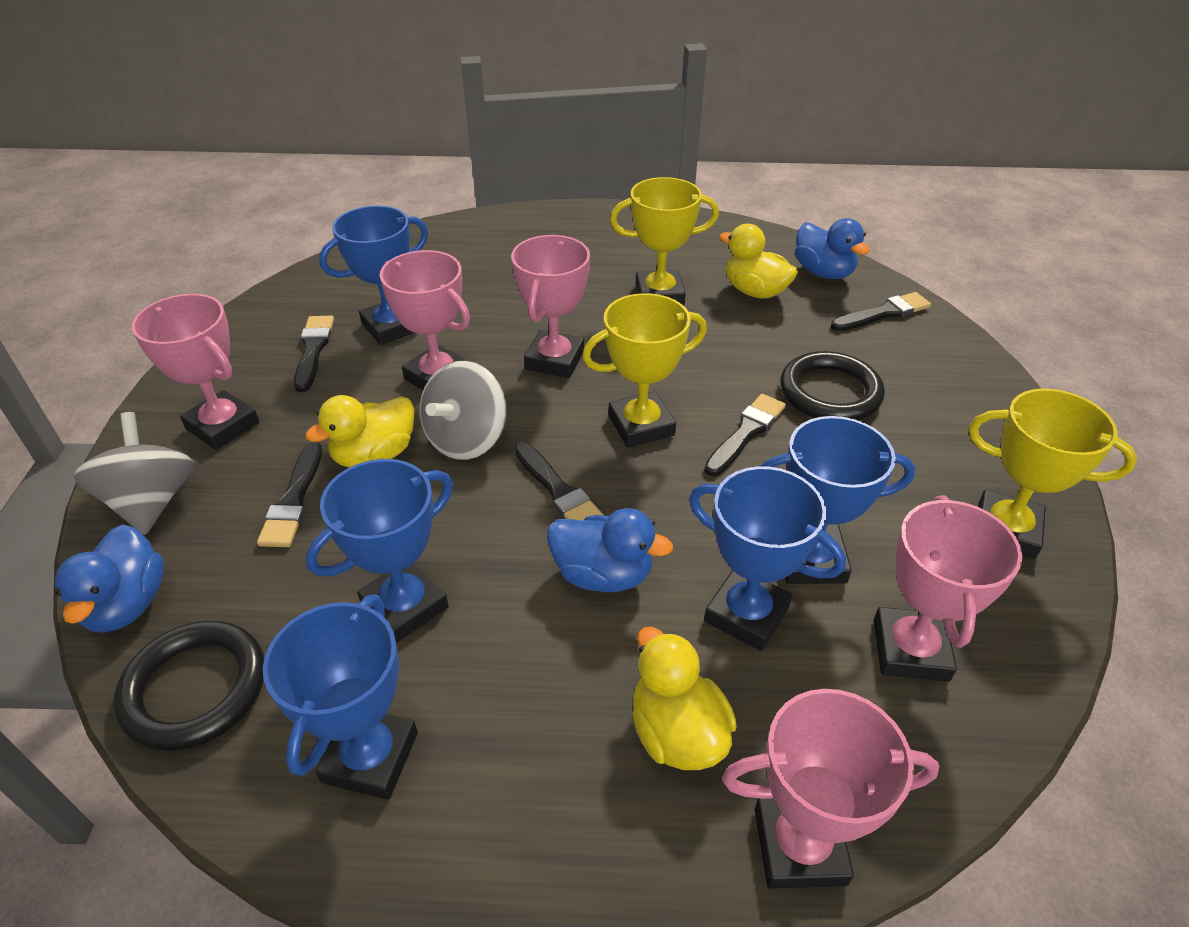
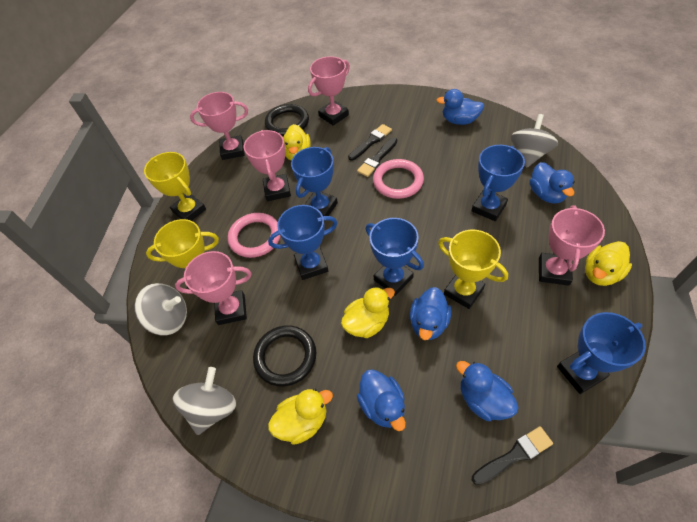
black brush: 5 -> 3
blue duck: 3 -> 5
grey spinning top: 2 -> 3
pink ring: 0 -> 2
yellow duck: 3 -> 4

